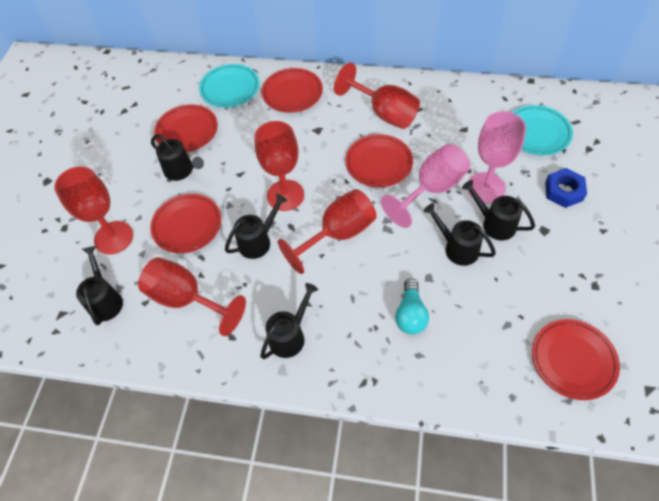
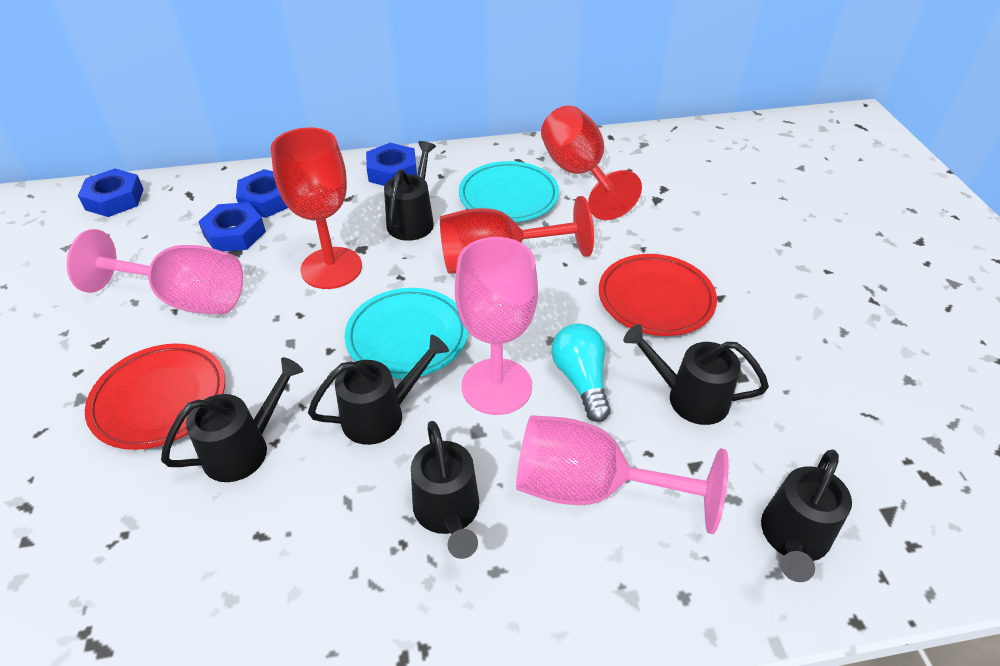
blue nut: 1 -> 4
pink goblet: 2 -> 3
red goblet: 5 -> 3
red plate: 5 -> 2

